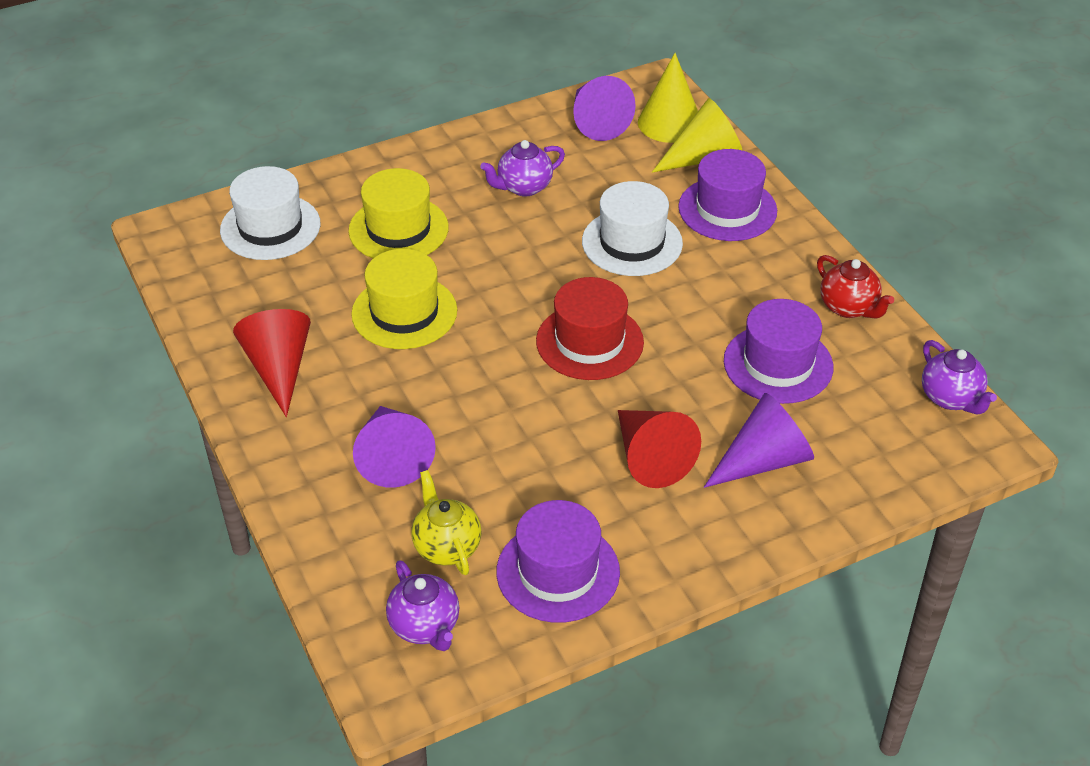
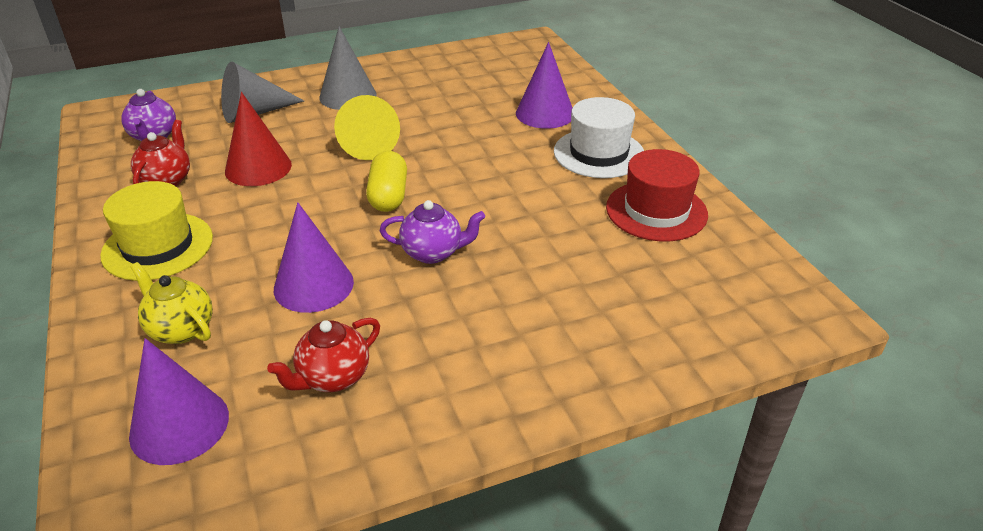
grey cone: 0 -> 2
purple hat: 3 -> 0
purple teapot: 3 -> 2
red cone: 2 -> 1
red teapot: 1 -> 2
white hat: 2 -> 1
yellow capsule: 0 -> 1
yellow cone: 2 -> 1
yellow hat: 2 -> 1

